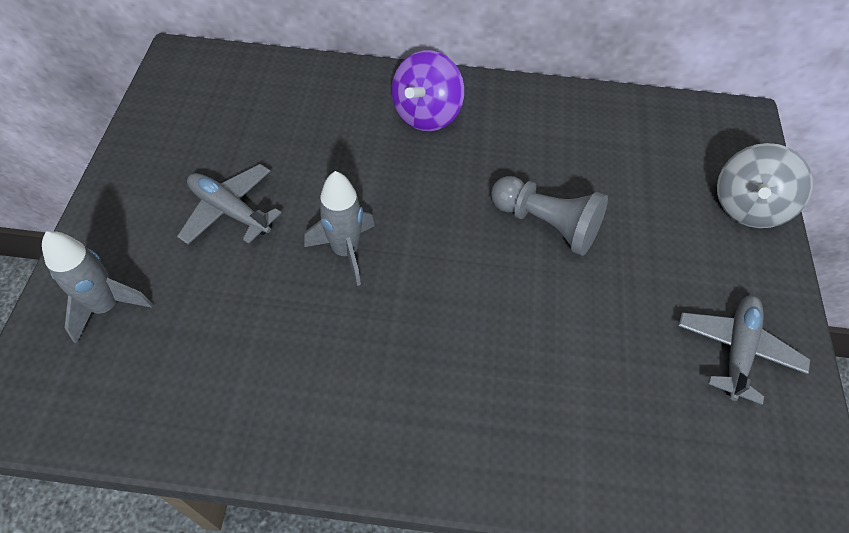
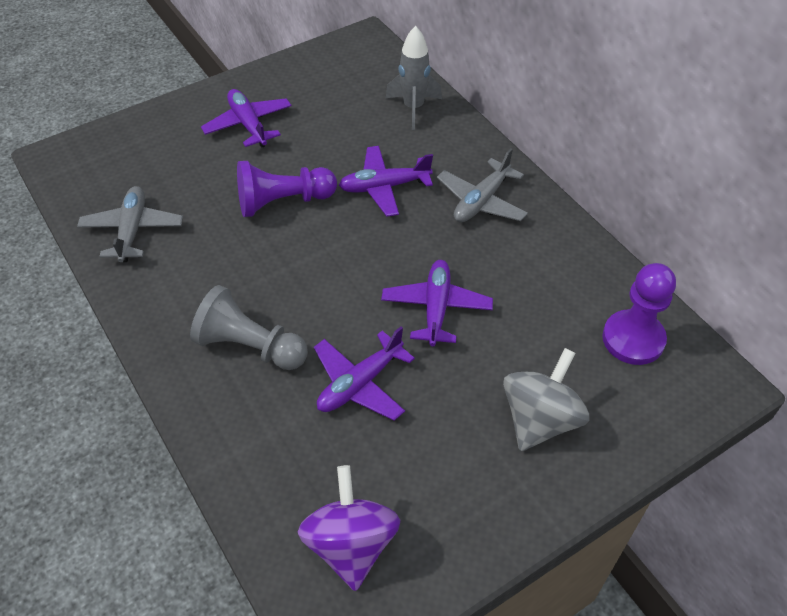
grey rocket: 2 -> 1
purple pawn: 0 -> 2
purple plane: 0 -> 4

